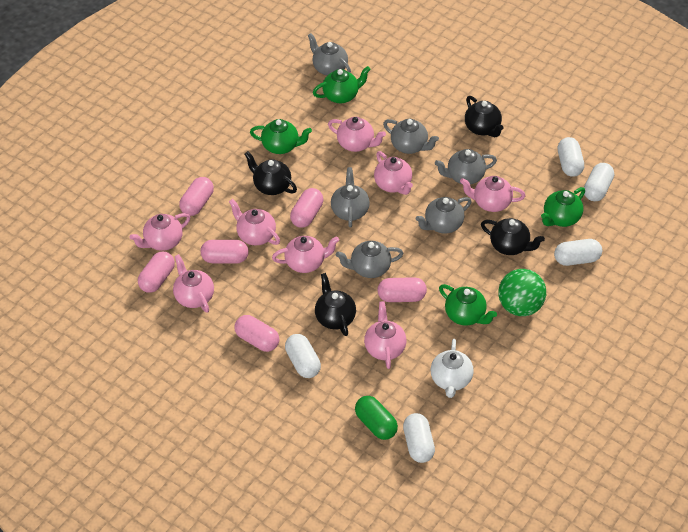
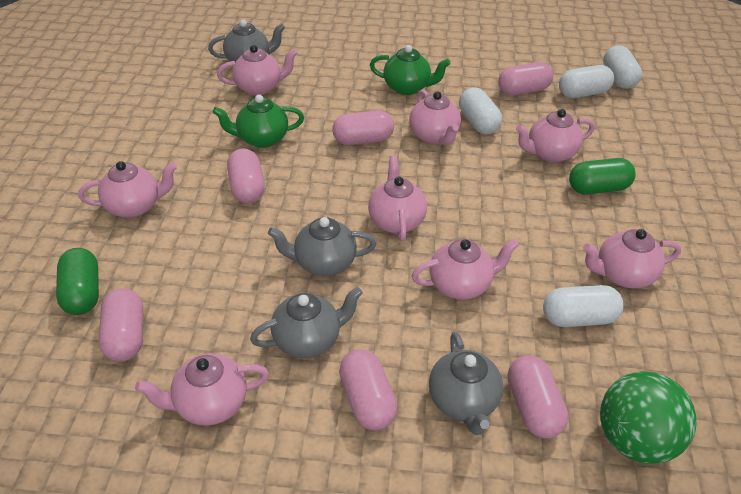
black teapot: 4 -> 0
green capsule: 1 -> 2
green teapot: 4 -> 2
grey teapot: 6 -> 4
white capsule: 5 -> 4
white teapot: 1 -> 0

